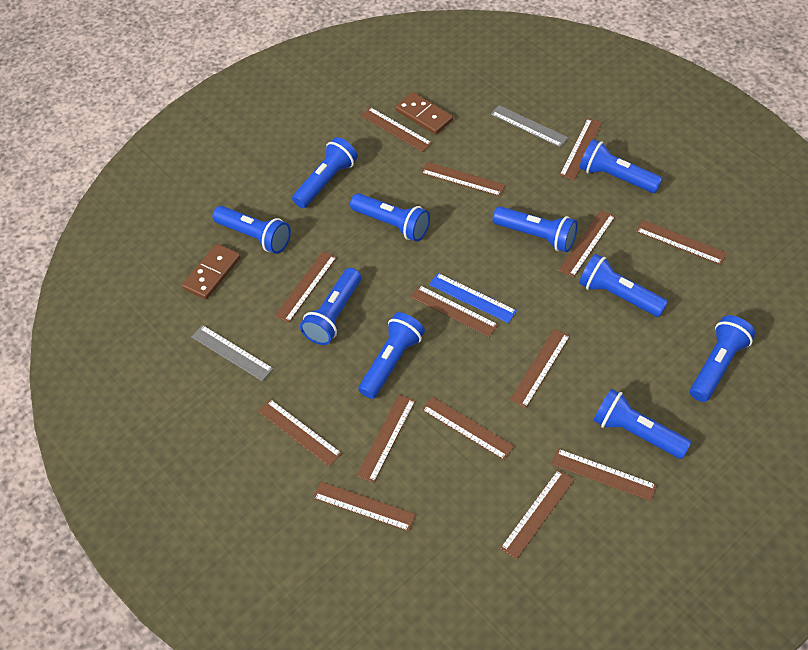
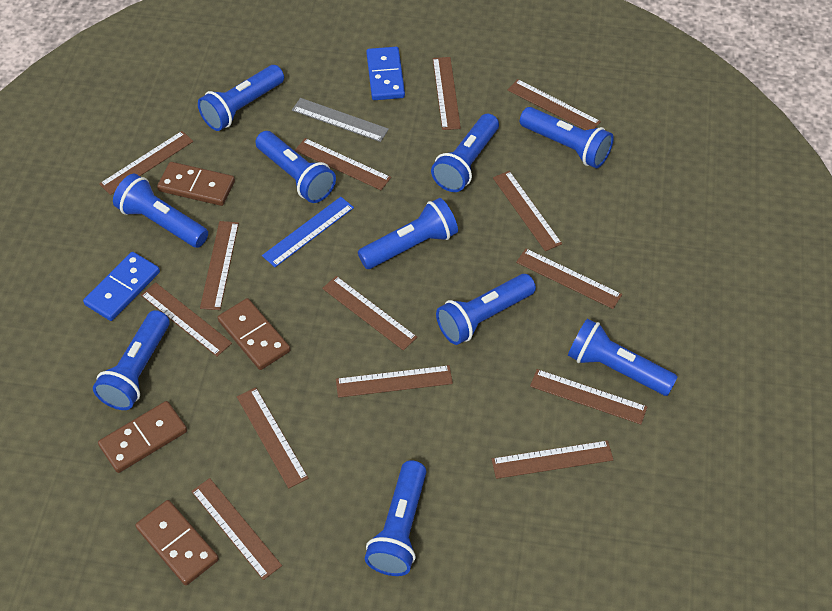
blue domino: 0 -> 2
brown domino: 2 -> 4
grey ruler: 2 -> 1

